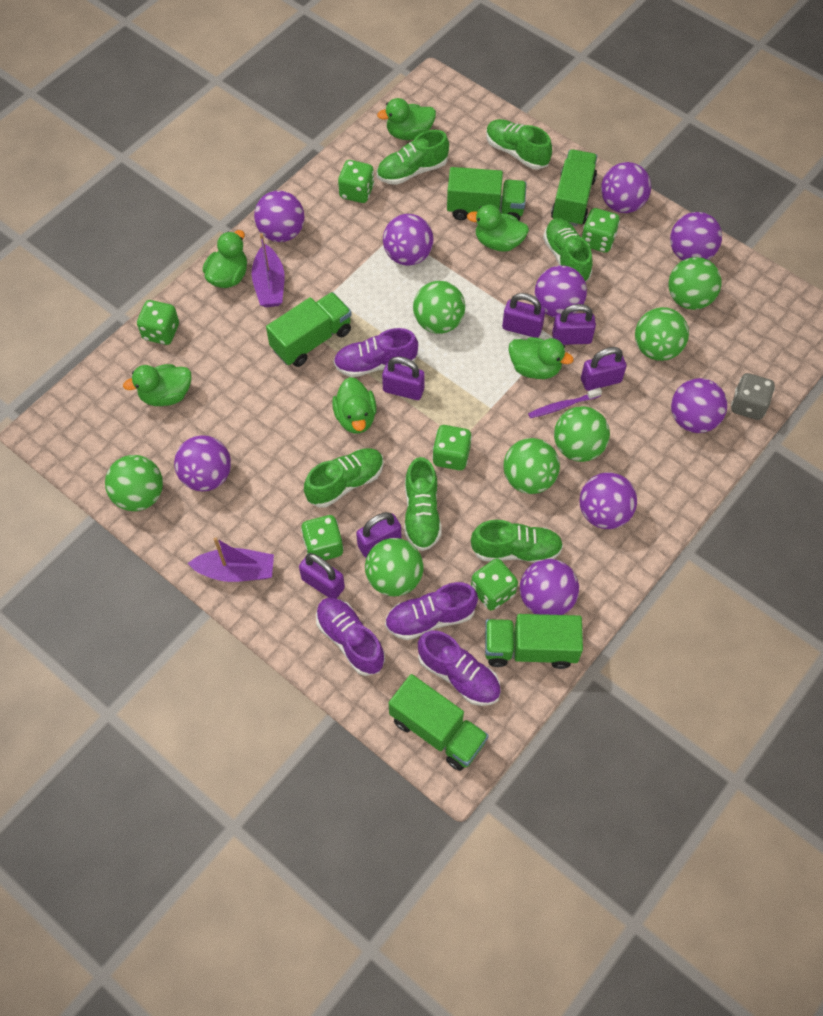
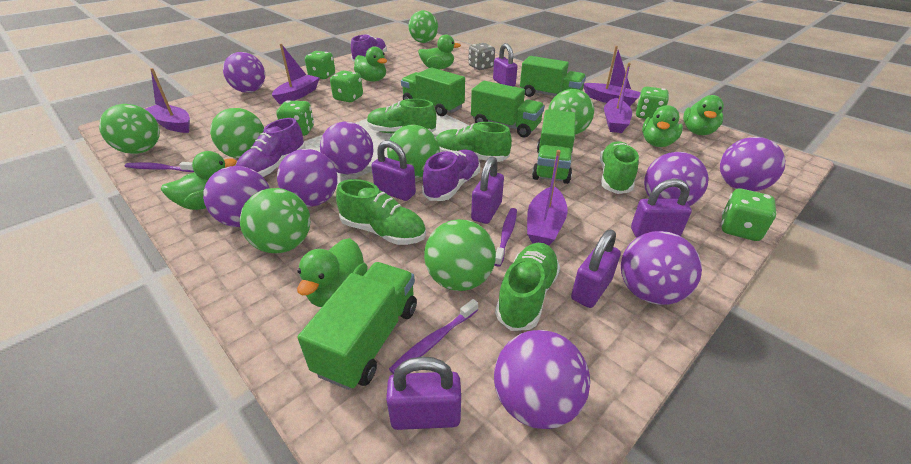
green dice: 6 -> 5
green shoe: 6 -> 5
purple ball: 9 -> 8
purple boat: 2 -> 5
purple shoe: 4 -> 3
purple toothbrush: 1 -> 3

